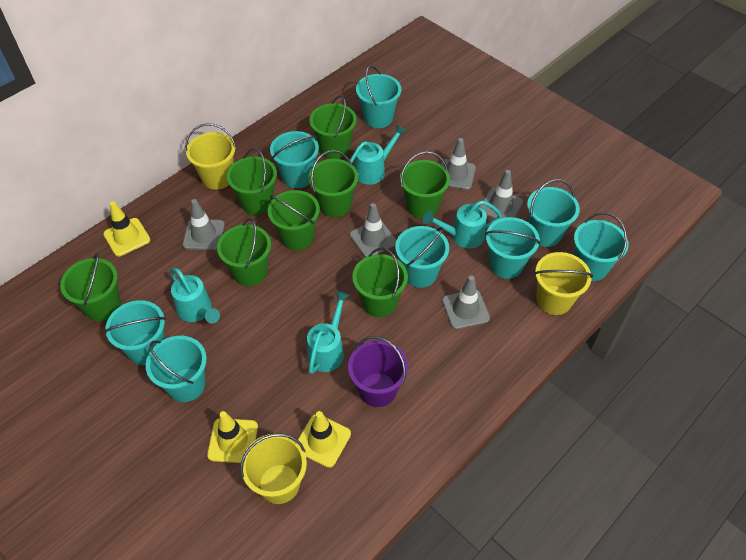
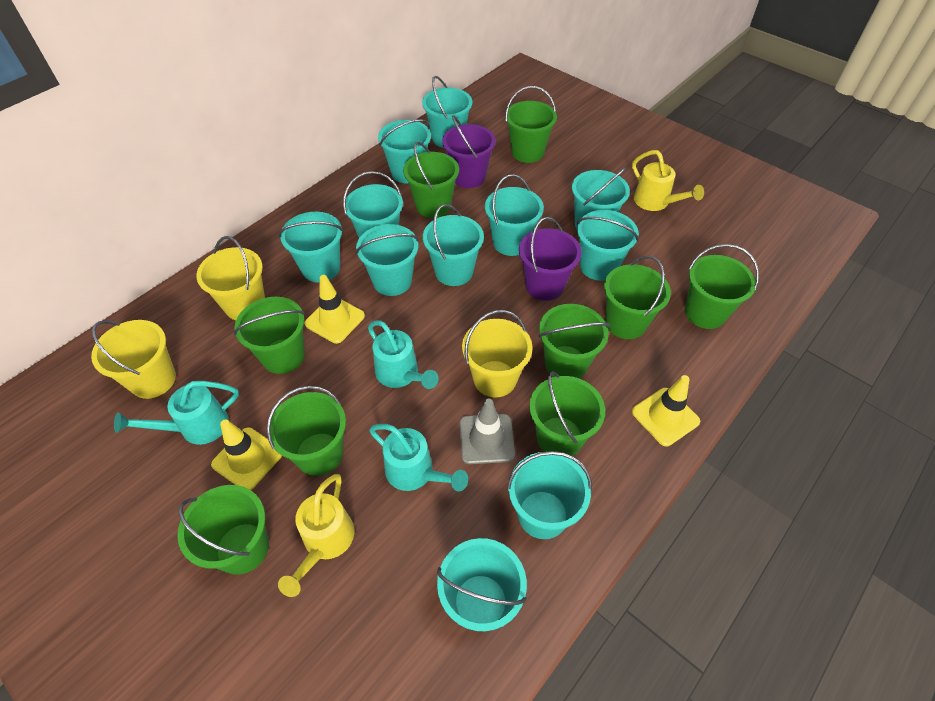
green bucket: 8 -> 9
grey traffic cone: 5 -> 1
purple bucket: 1 -> 2
turquoise bucket: 8 -> 11
turquoise watering can: 4 -> 3
yellow watering can: 0 -> 2

